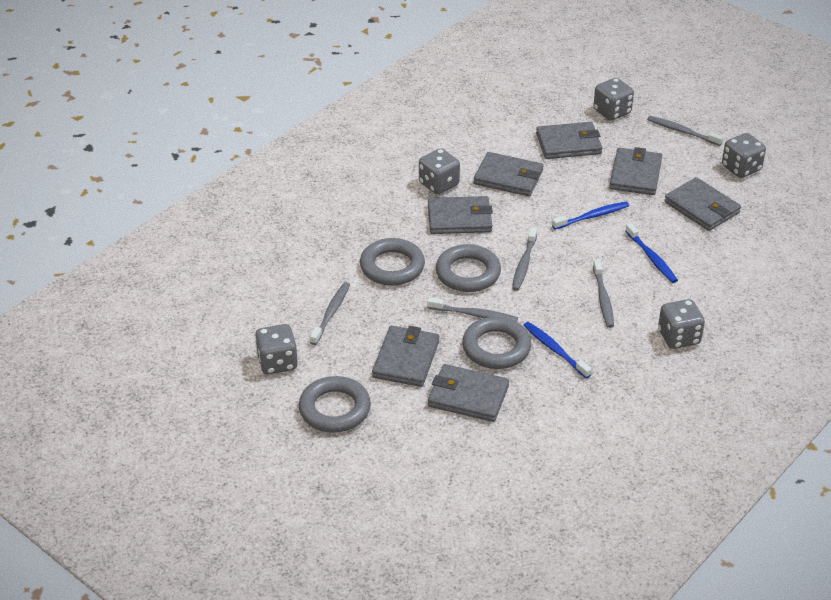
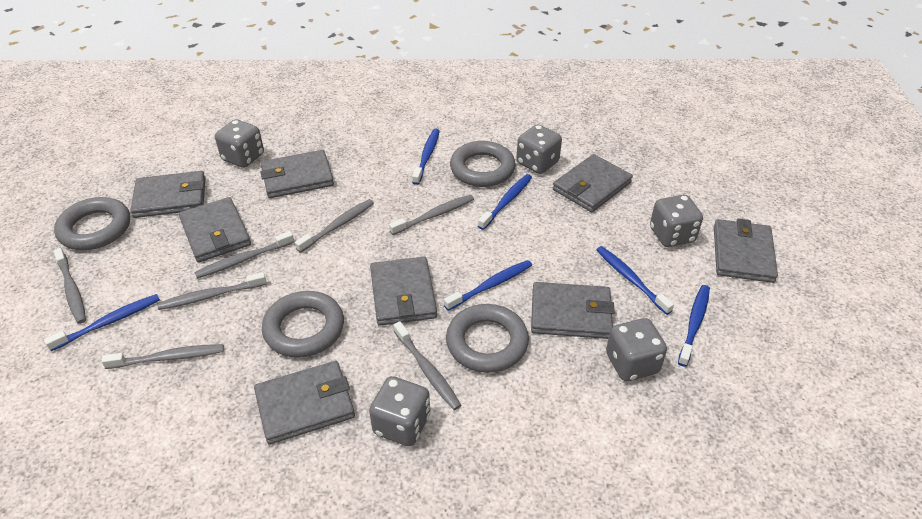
blue toothbrush: 3 -> 6
grey toothbrush: 5 -> 7
grey wallet: 7 -> 8

